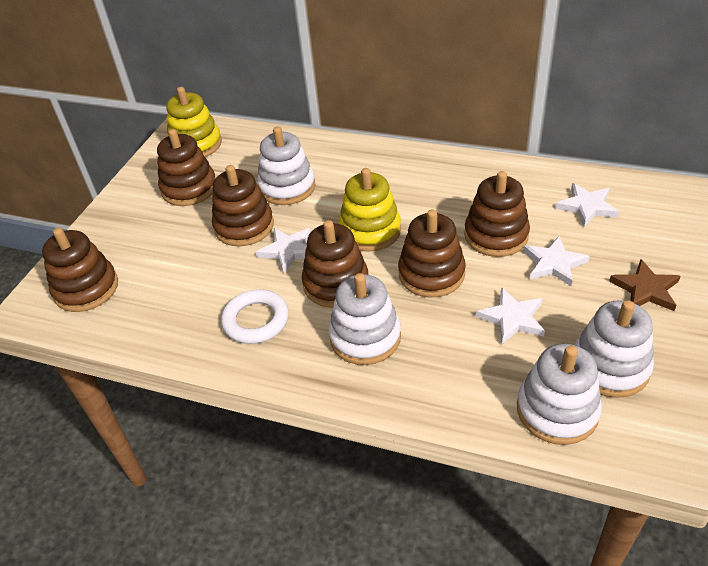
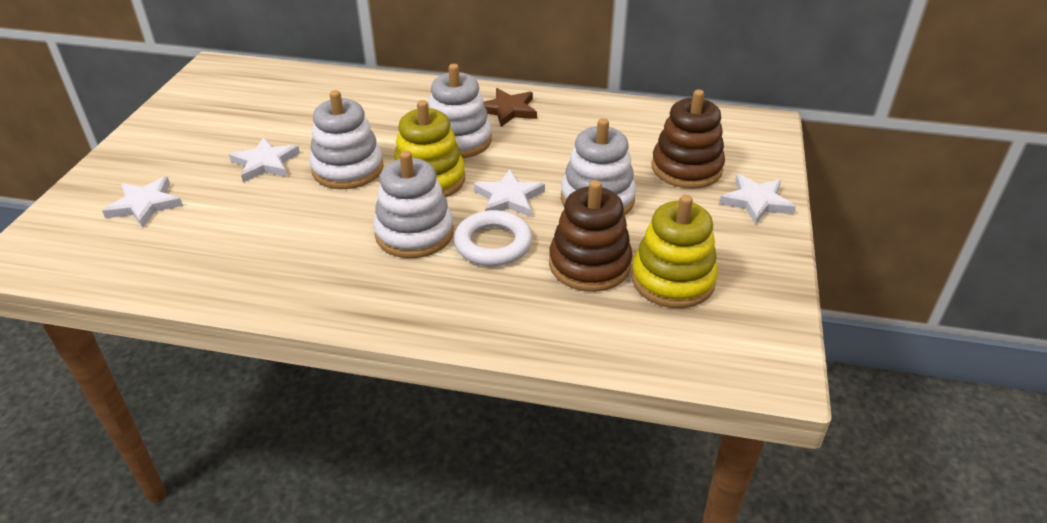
brown stacking toy: 6 -> 2

